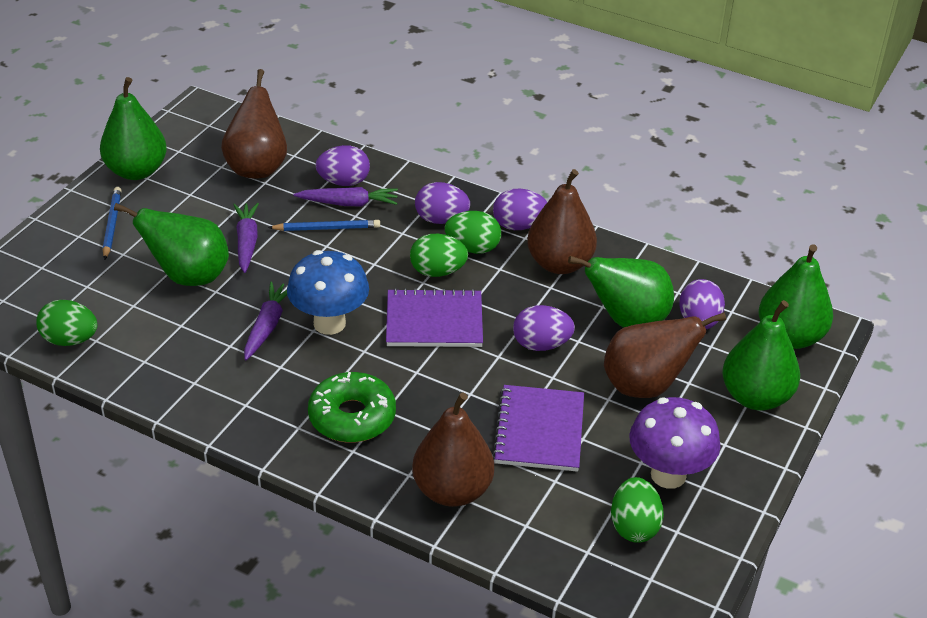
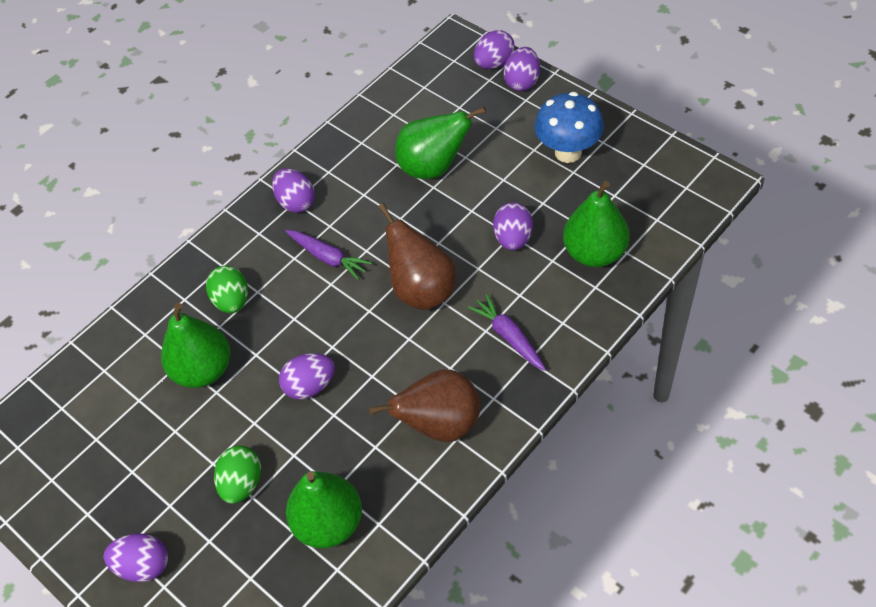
blue pencil: 2 -> 0
brown pear: 4 -> 2
green donut: 1 -> 0
green egg: 4 -> 2
green pear: 5 -> 4
purple carrot: 3 -> 2
purple egg: 5 -> 6
purple mushroom: 1 -> 0
purple notebook: 2 -> 0

